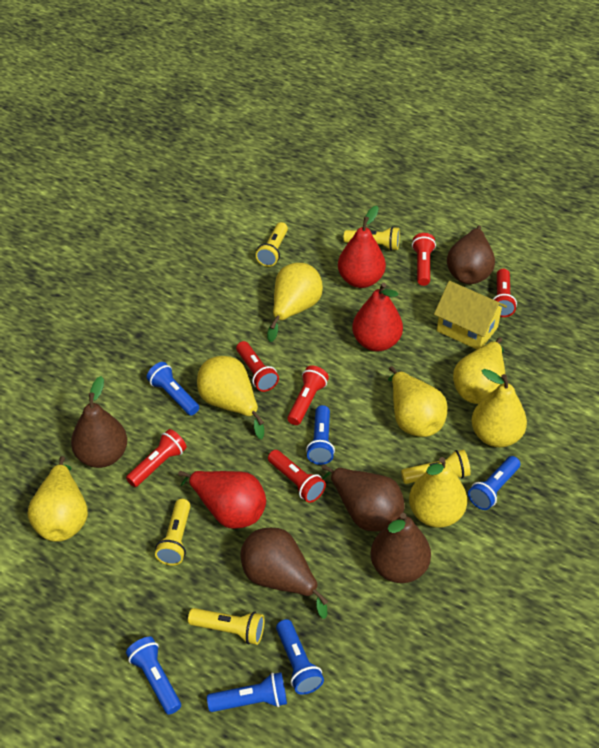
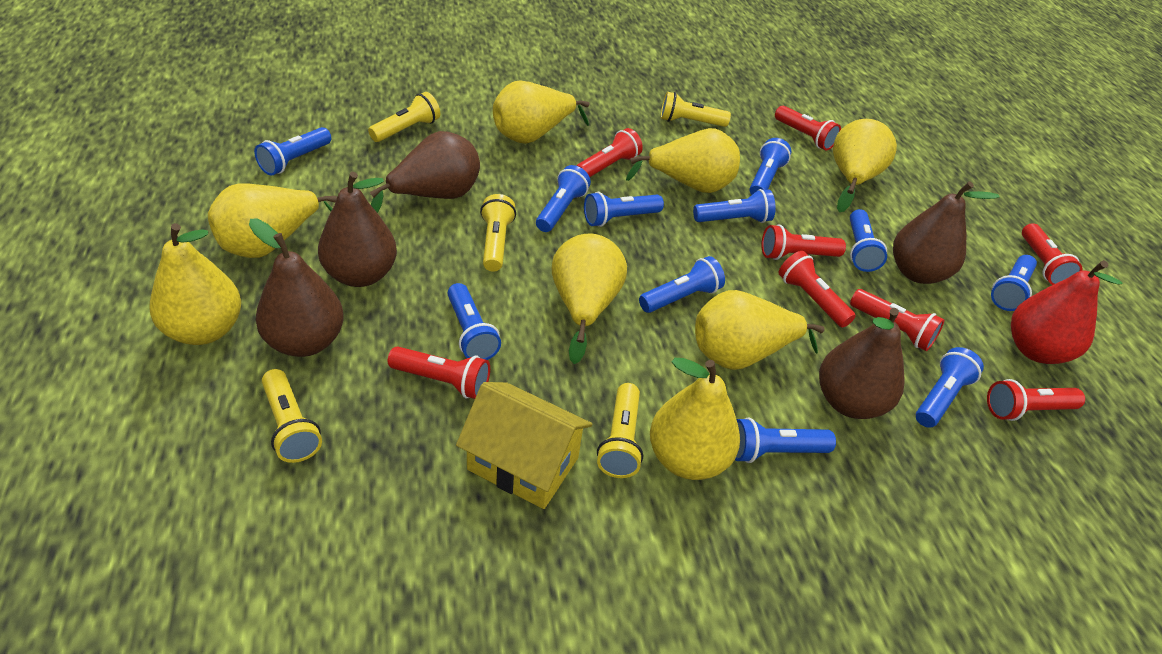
blue flashlight: 6 -> 11
red flashlight: 6 -> 8
red pear: 3 -> 1
yellow pear: 7 -> 8

